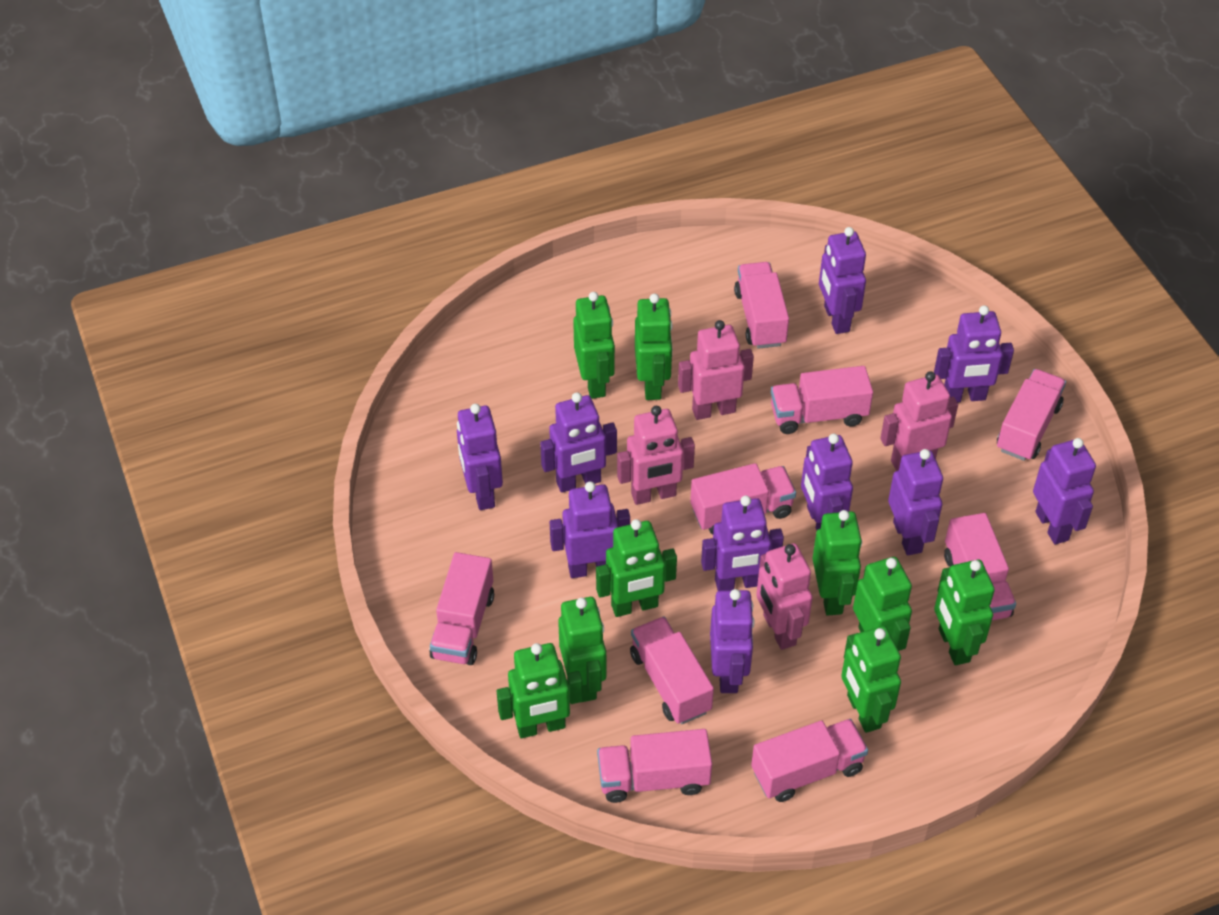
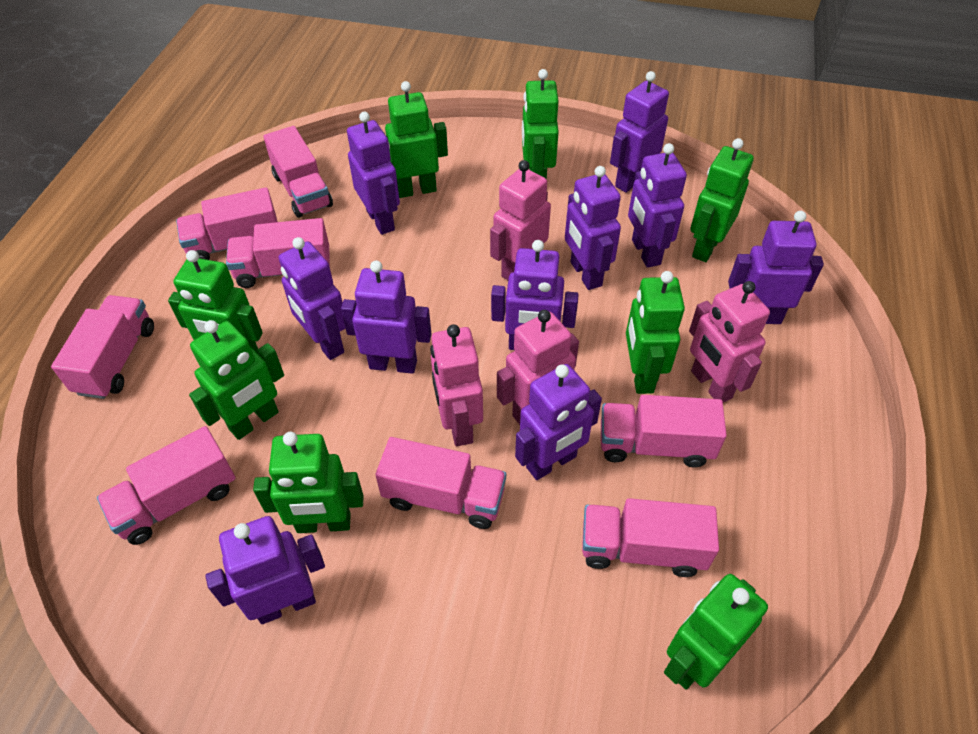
green robot: 9 -> 8
pink truck: 9 -> 8

